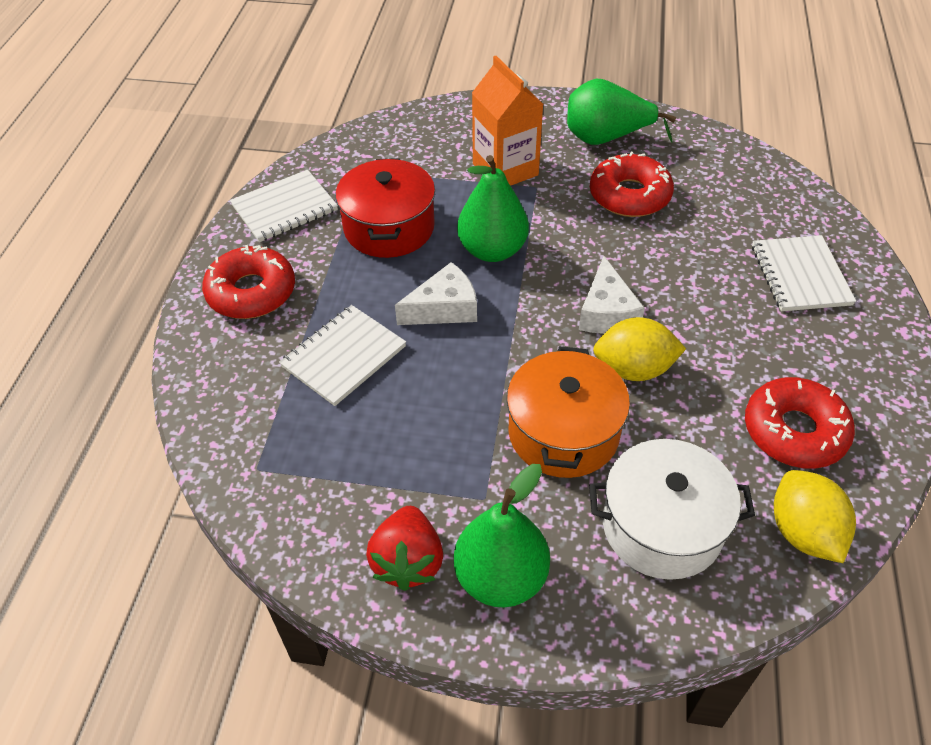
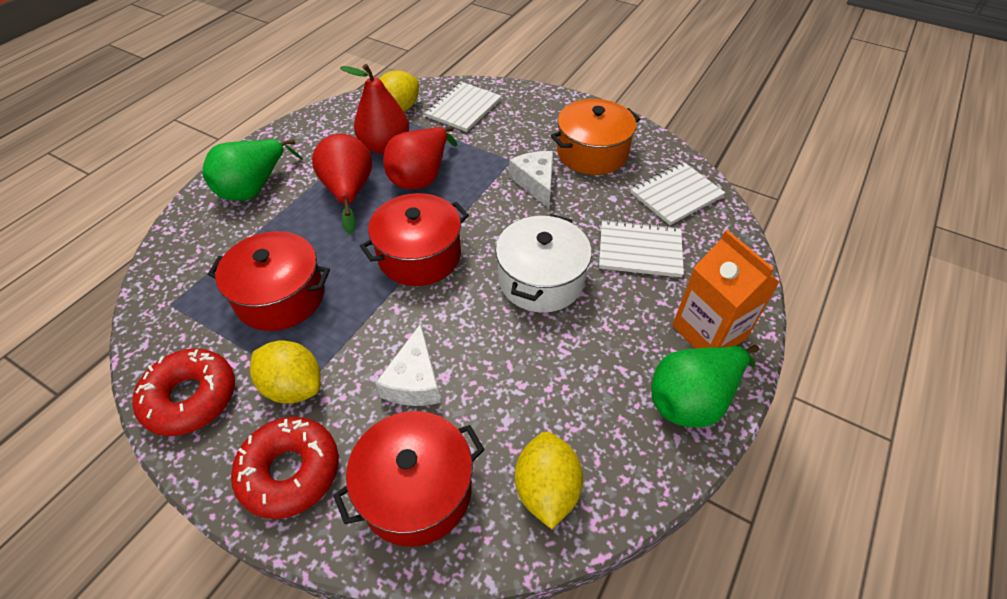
green pear: 3 -> 2
red donut: 3 -> 2
red pear: 0 -> 3
red pot: 1 -> 3
red strawberry: 1 -> 0
yellow lemon: 2 -> 3

